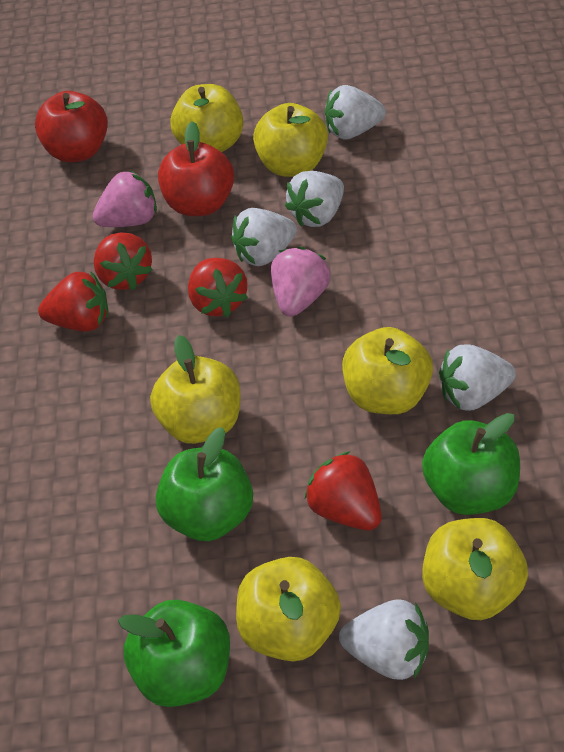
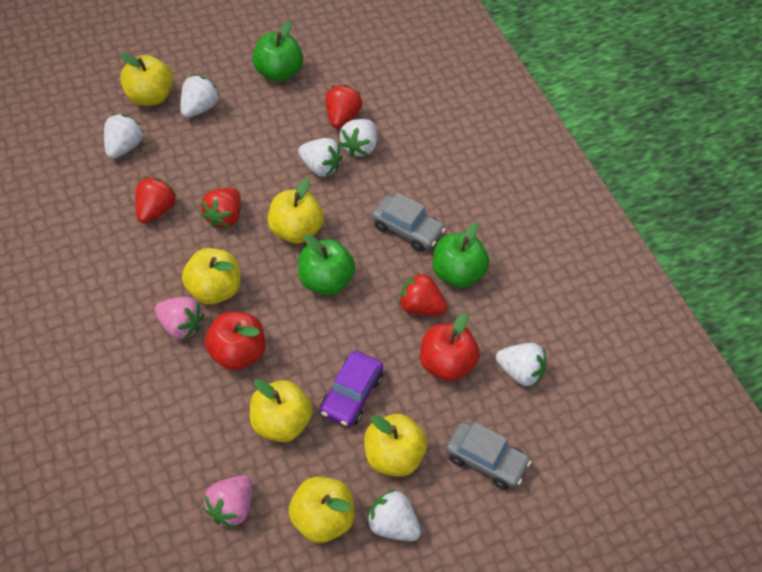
grey car: 0 -> 2
purple car: 0 -> 1
white strawberry: 5 -> 6

